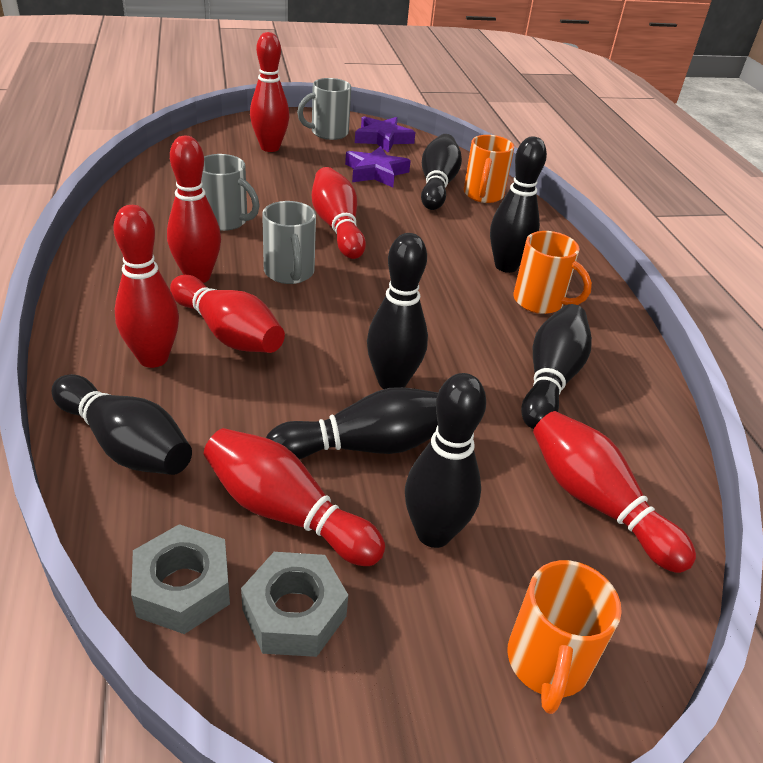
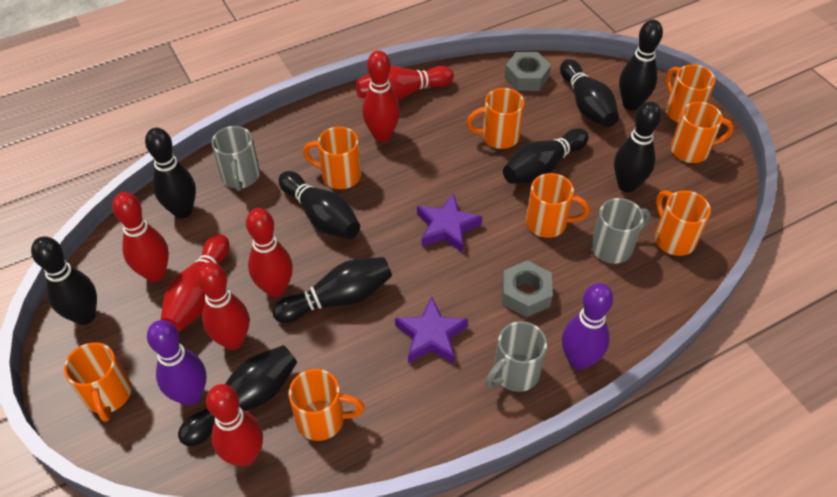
black bowling pin: 7 -> 9
orange mug: 3 -> 8
purple bowling pin: 0 -> 2

